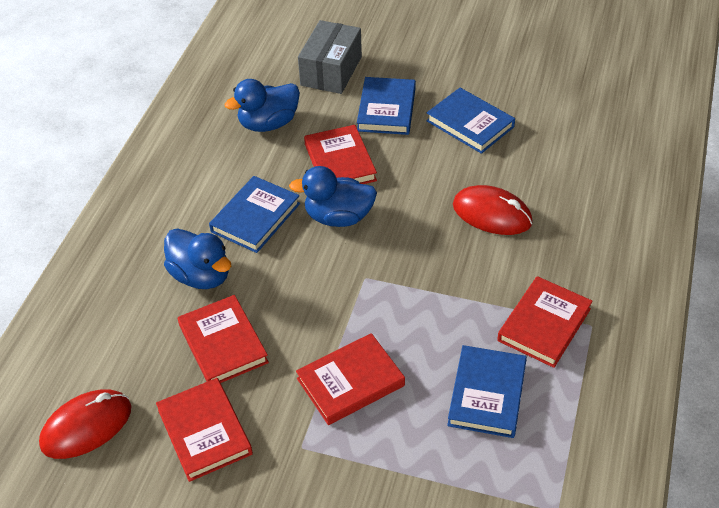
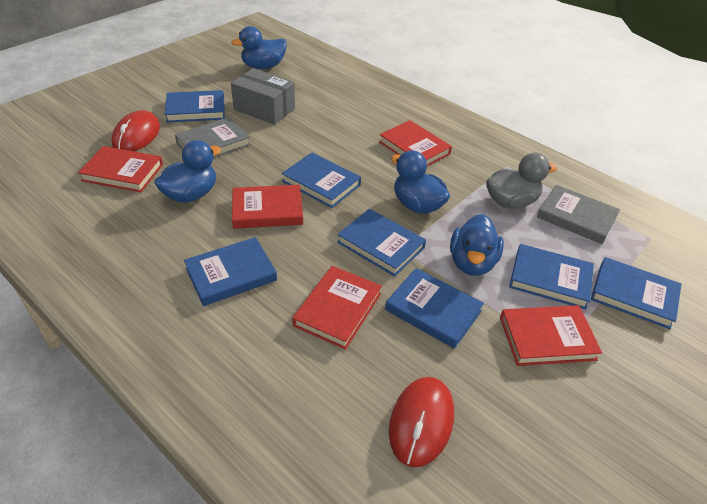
blue book: 4 -> 7
blue duck: 3 -> 4
grey book: 0 -> 2
grey duck: 0 -> 1

